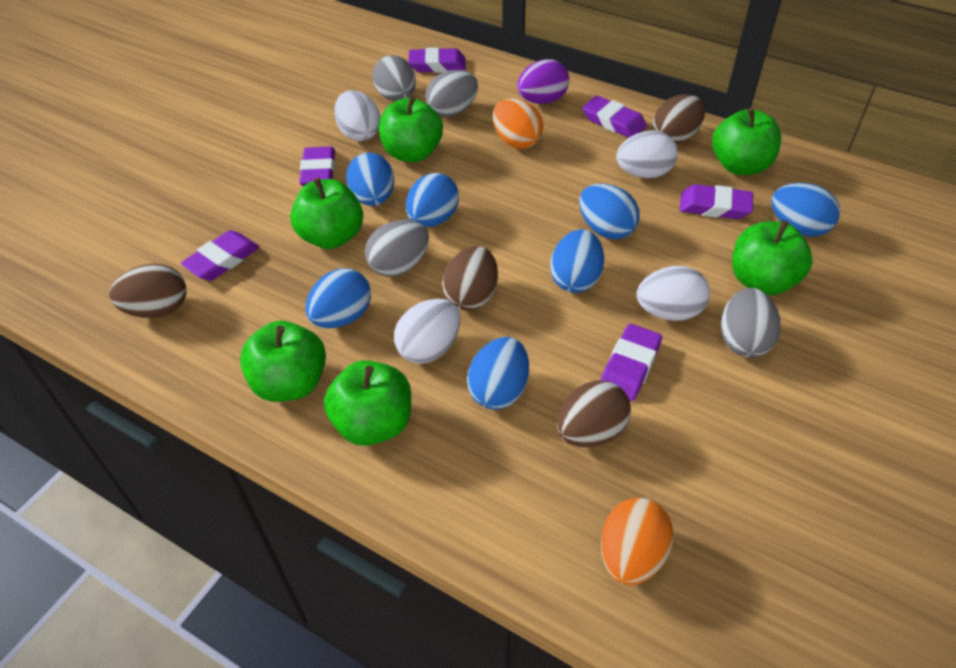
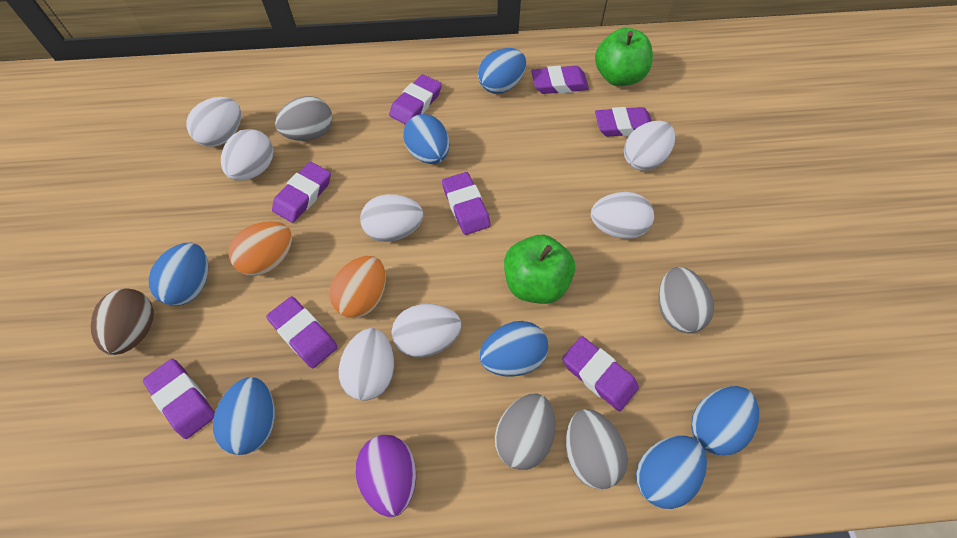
brown egg: 4 -> 1
green apple: 6 -> 2
purple eraser: 6 -> 8
white egg: 4 -> 7

